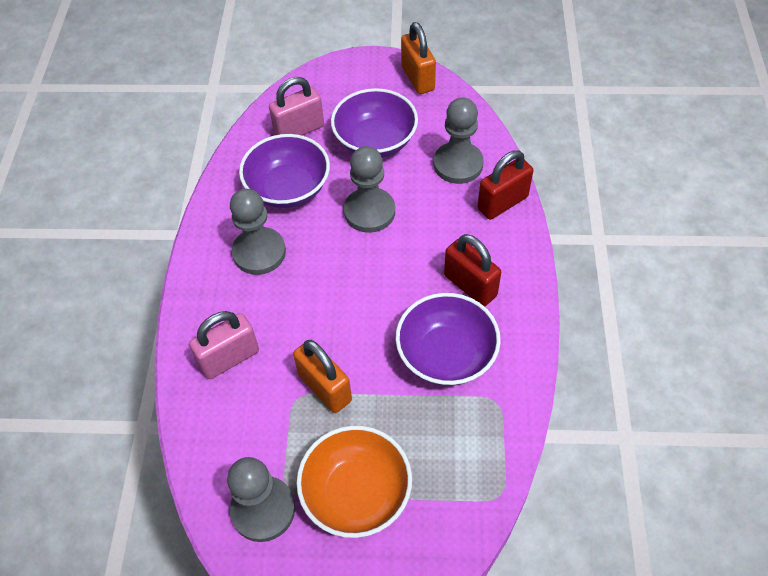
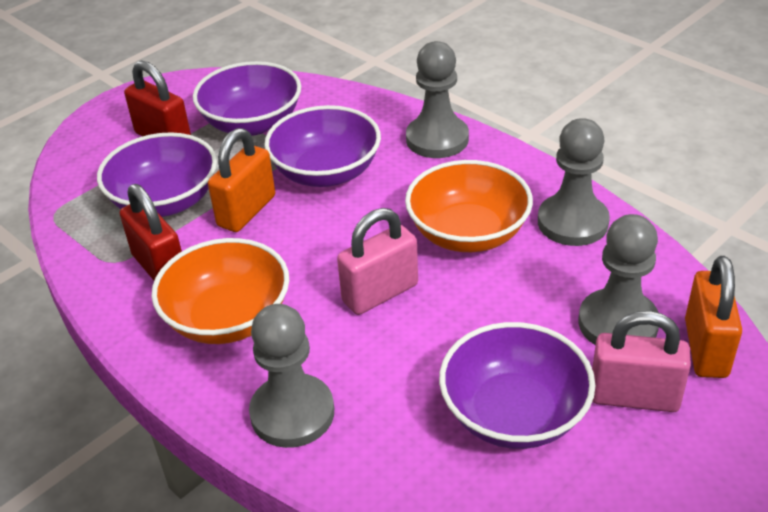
orange bowl: 1 -> 2
purple bowl: 3 -> 4

